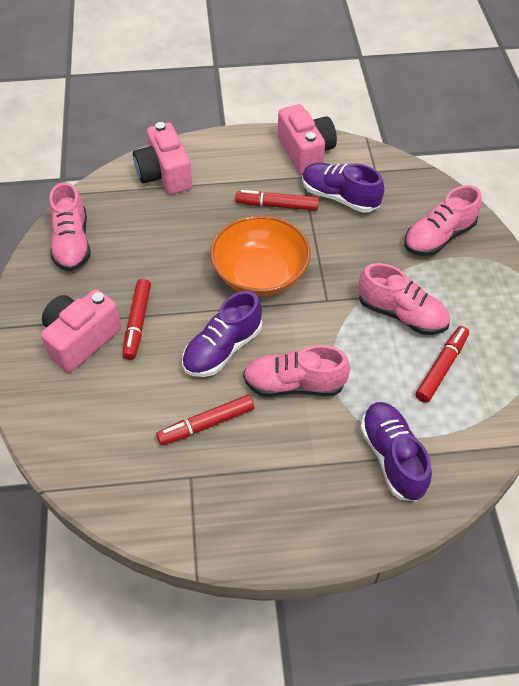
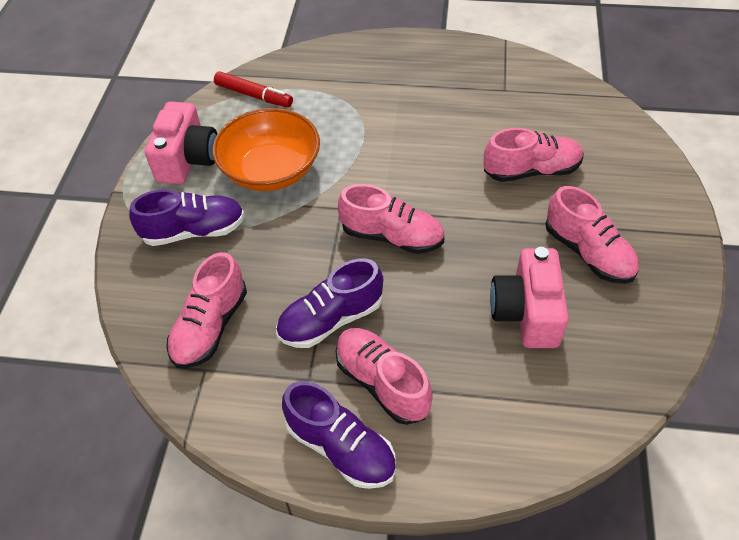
pink camera: 3 -> 2
pink shoe: 4 -> 5
red marker: 4 -> 1

